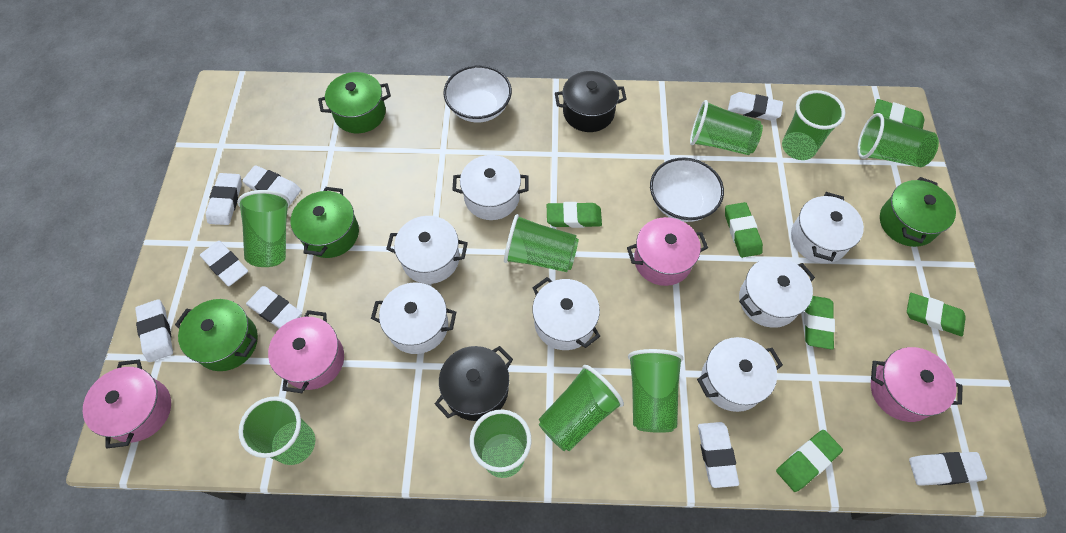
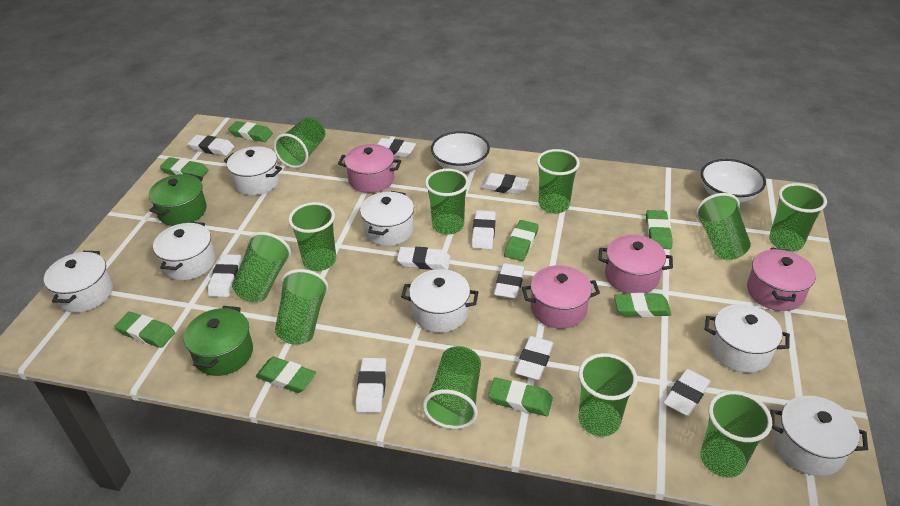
black pot: 2 -> 0
green cup: 9 -> 11
green eraser: 6 -> 8
green pot: 4 -> 2
white eraser: 8 -> 10

